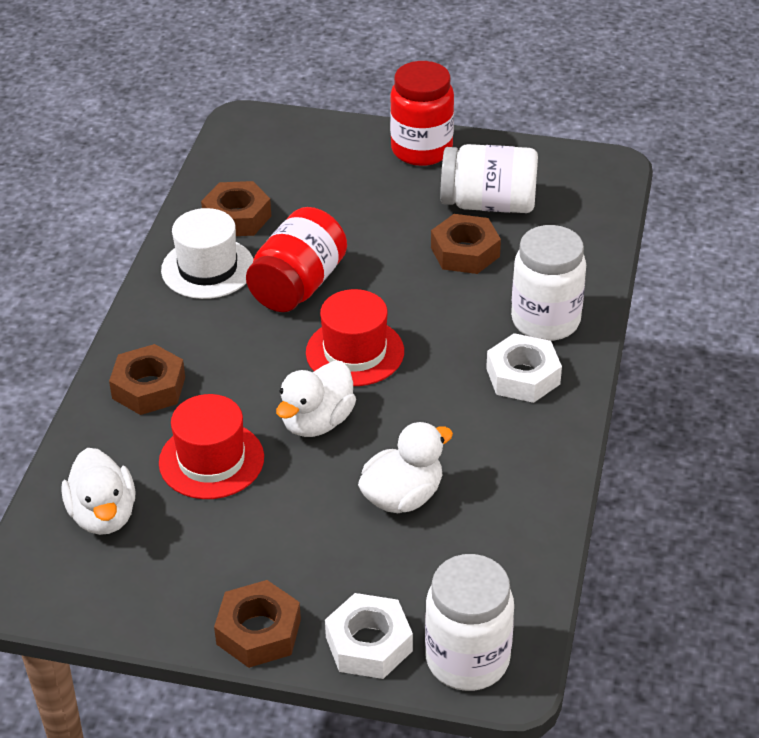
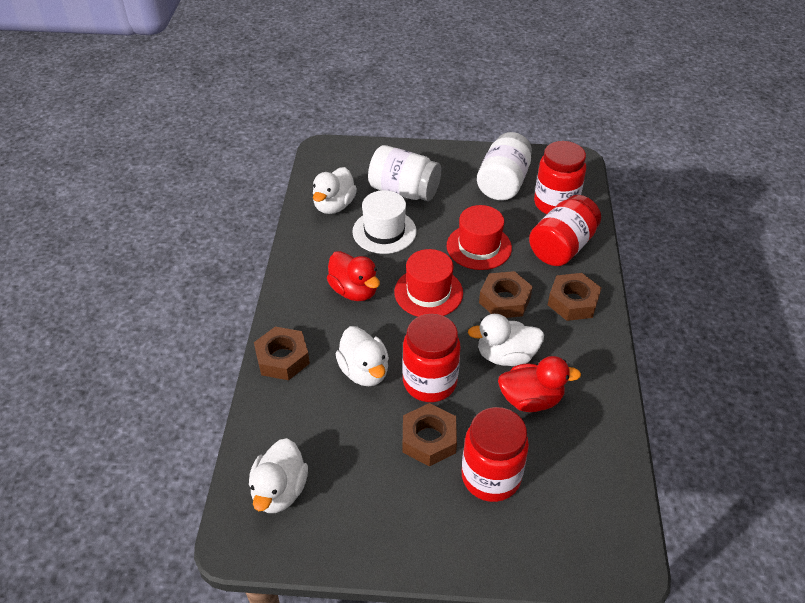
red duck: 0 -> 2
red jar: 2 -> 4
white duck: 3 -> 4
white jar: 3 -> 2
white nut: 2 -> 0

